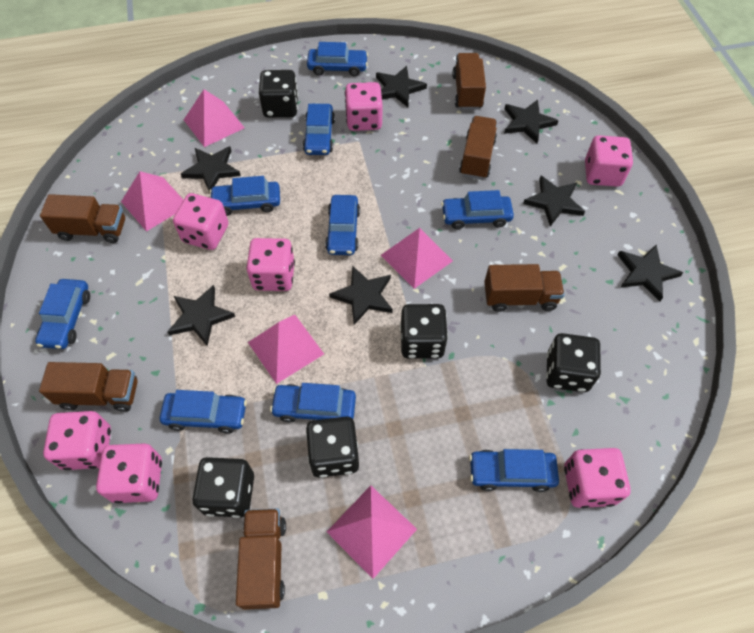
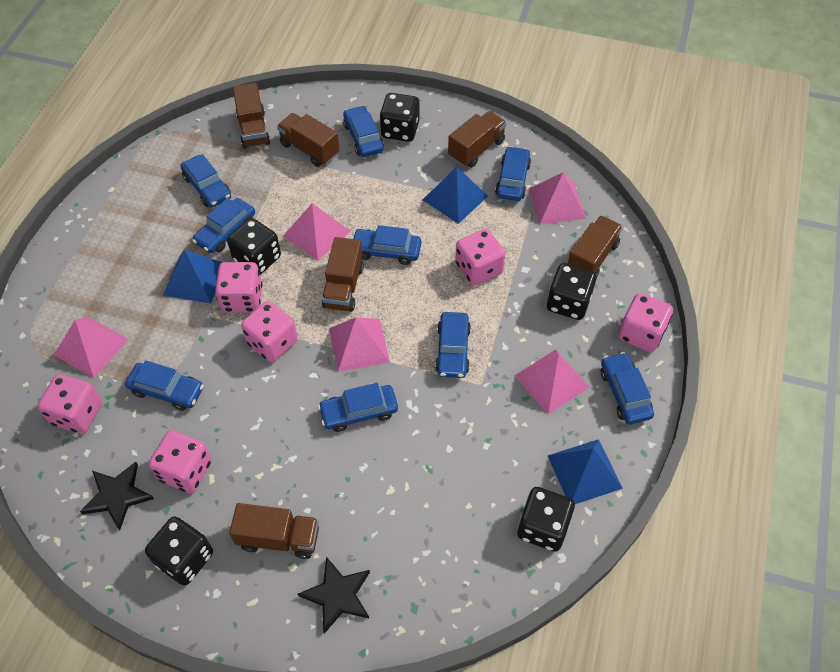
black star: 7 -> 2
blue pyramid: 0 -> 3
pink dice: 7 -> 6

